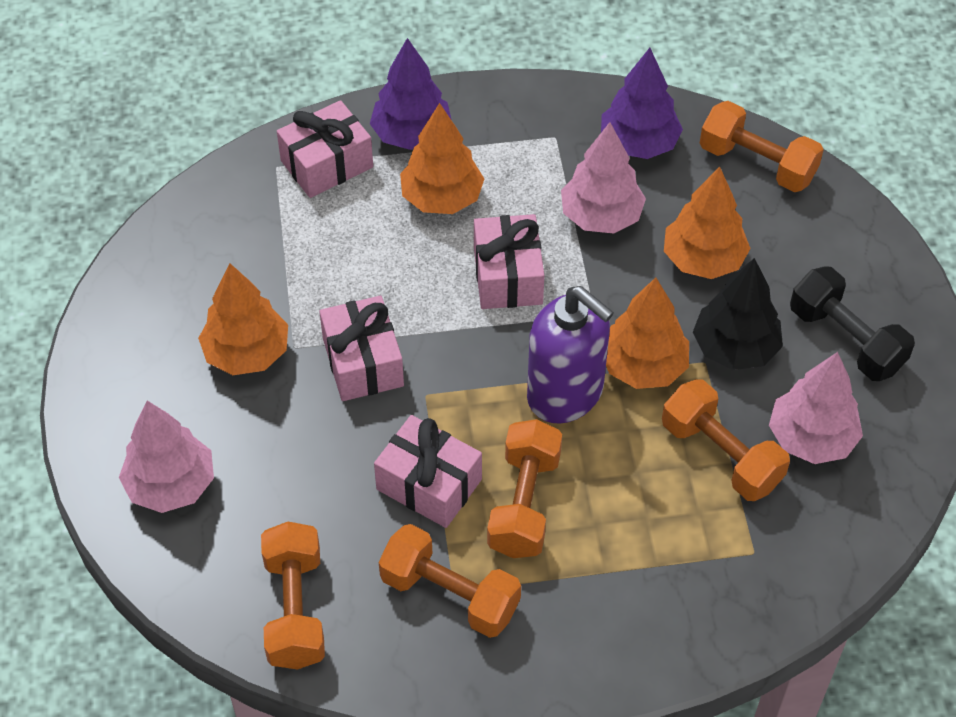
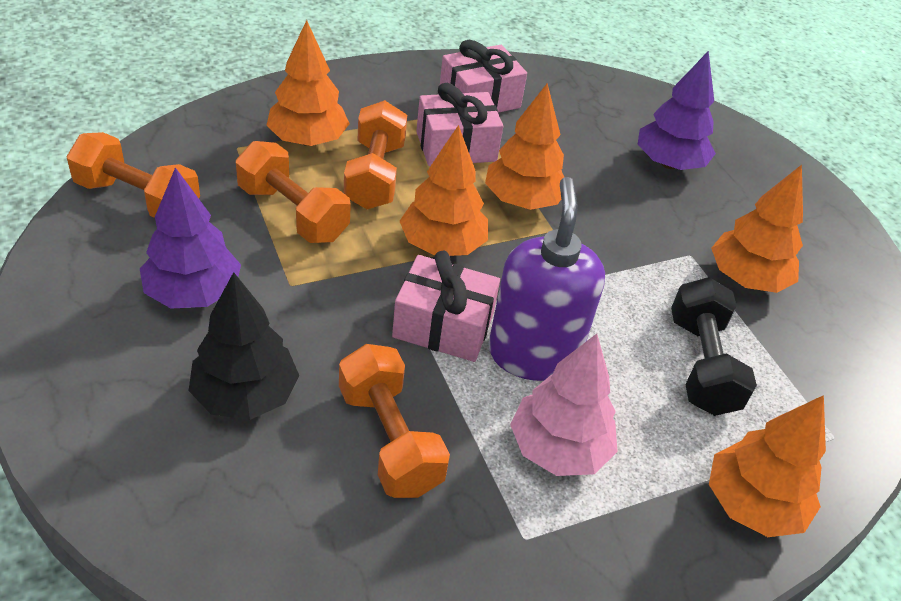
orange dumbbell: 5 -> 4
orange tree: 4 -> 5
pink gift: 4 -> 3
pink tree: 3 -> 1

